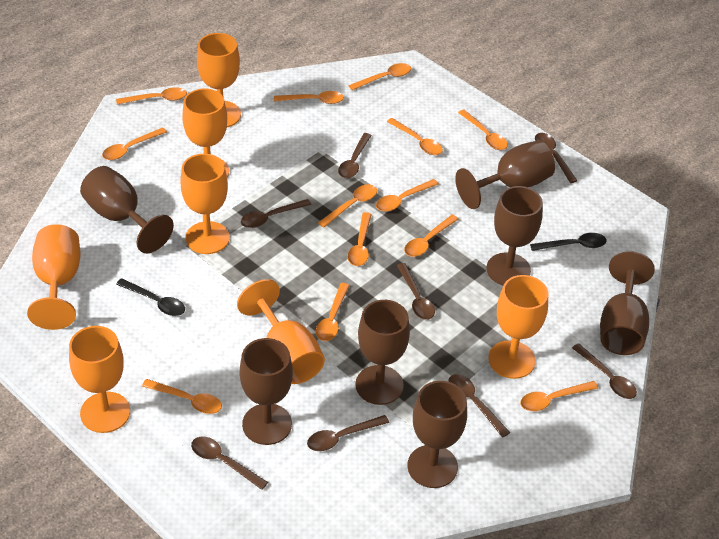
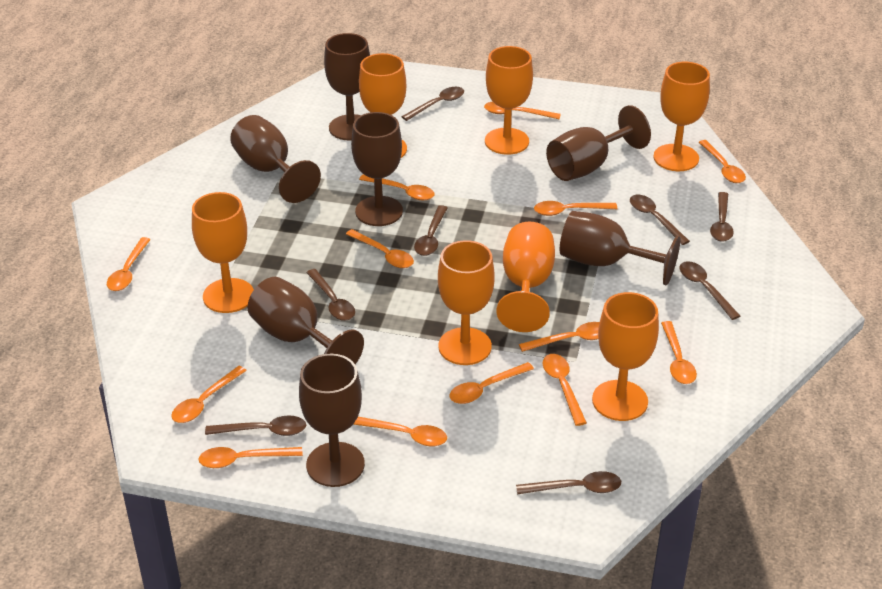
black spoon: 2 -> 0

